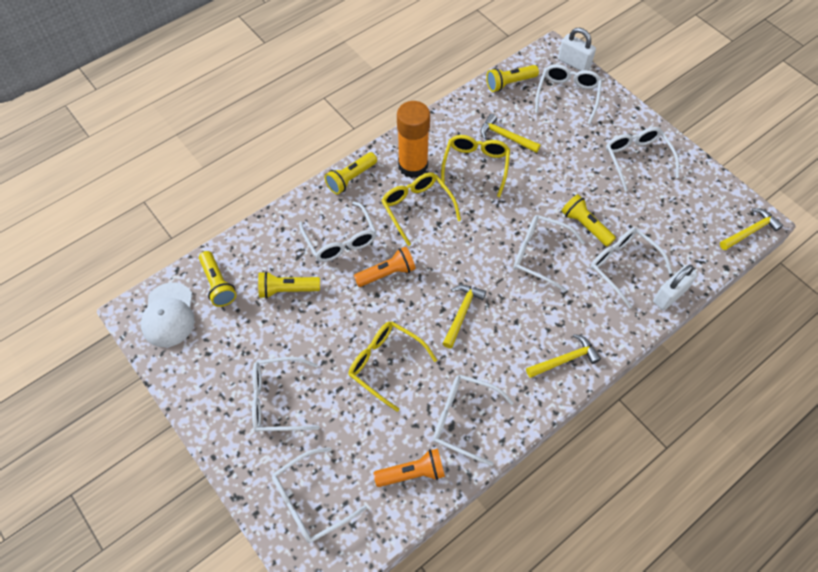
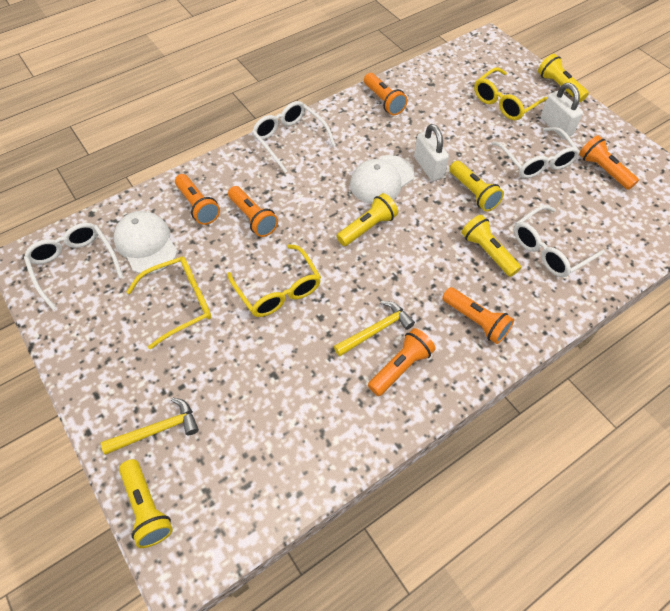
orange flashlight: 2 -> 6
orange glue stick: 1 -> 0
white cap: 1 -> 2
white glasses: 8 -> 4
yellow hammer: 4 -> 2

